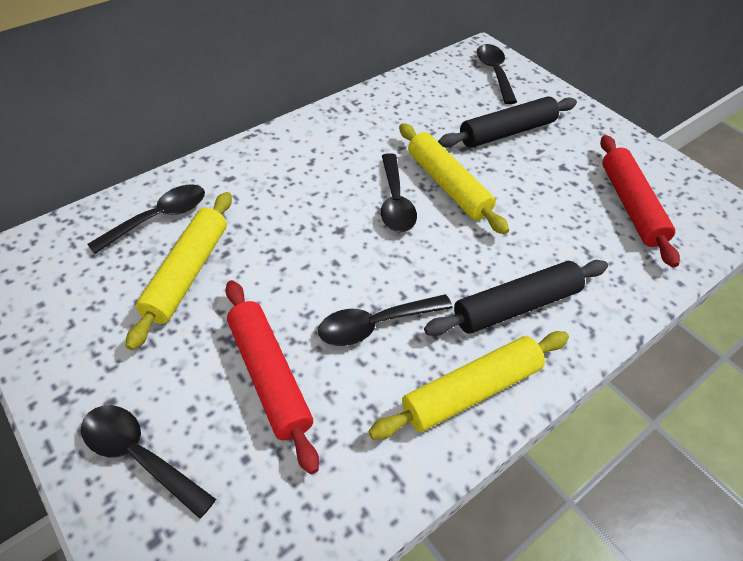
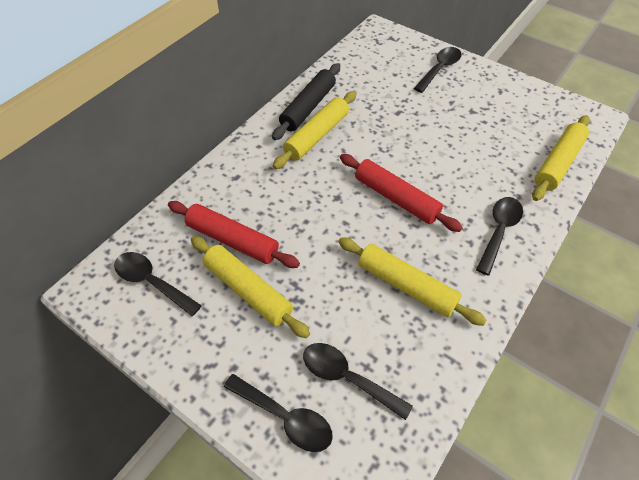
black rolling pin: 2 -> 1
yellow rolling pin: 3 -> 4

